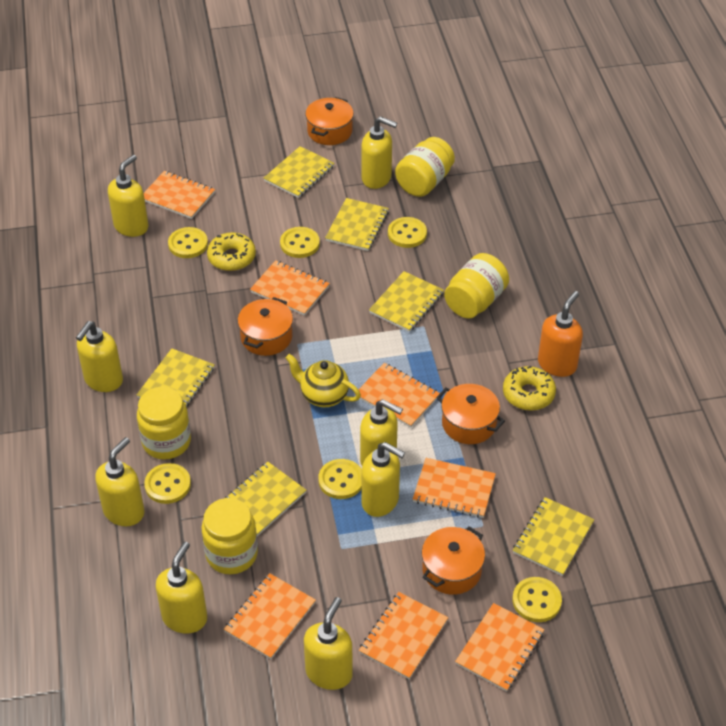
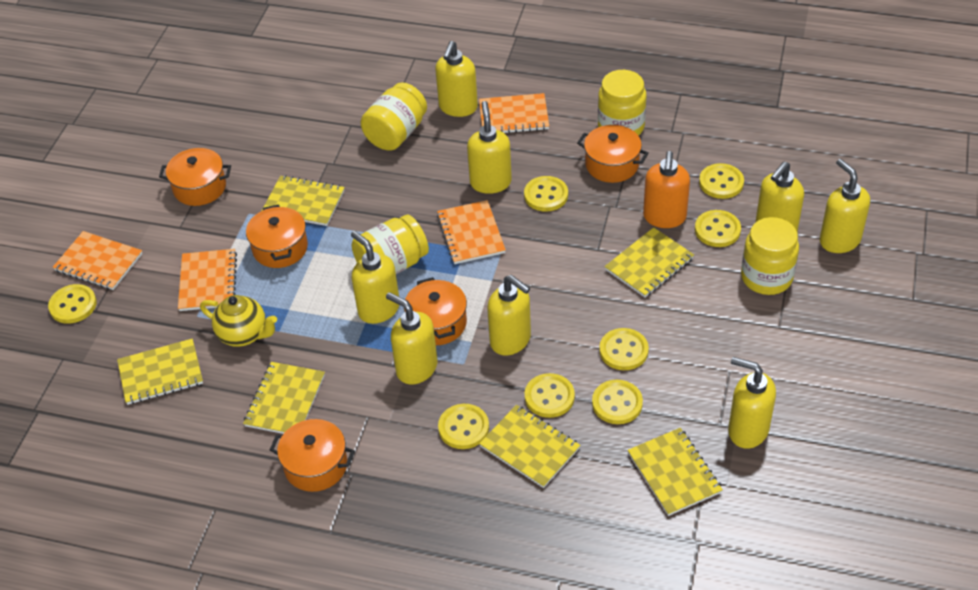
orange notebook: 7 -> 4
orange pot: 4 -> 5
yellow button: 6 -> 8
yellow donut: 2 -> 0

